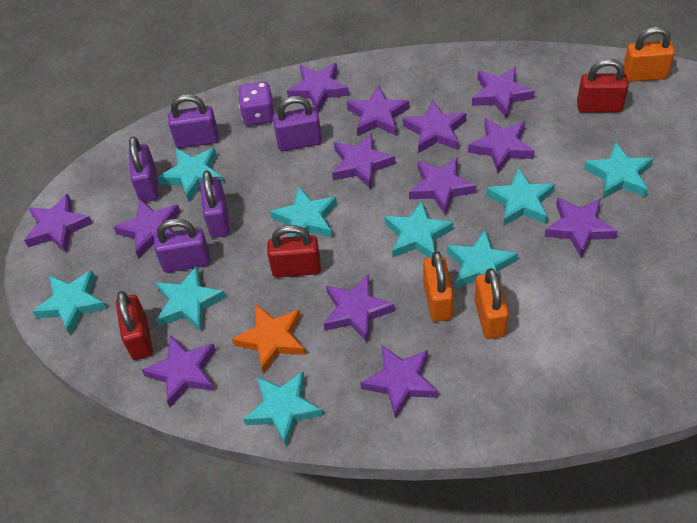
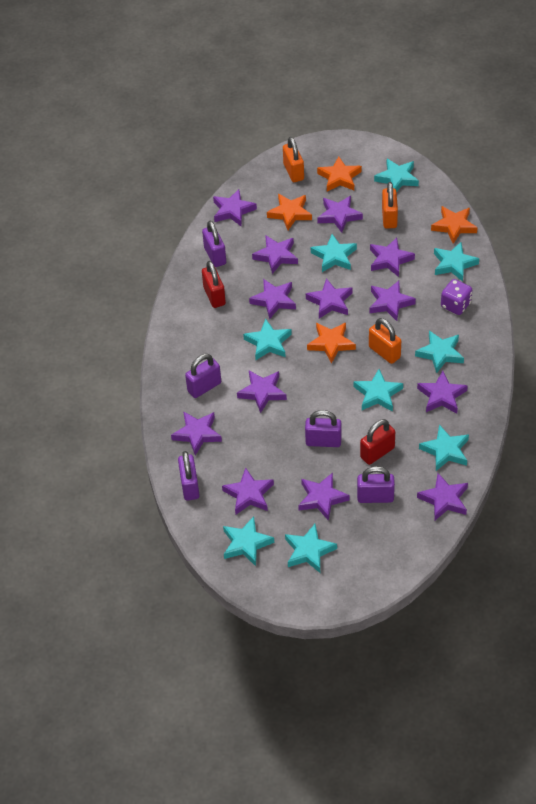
orange star: 1 -> 4
red padlock: 3 -> 2

